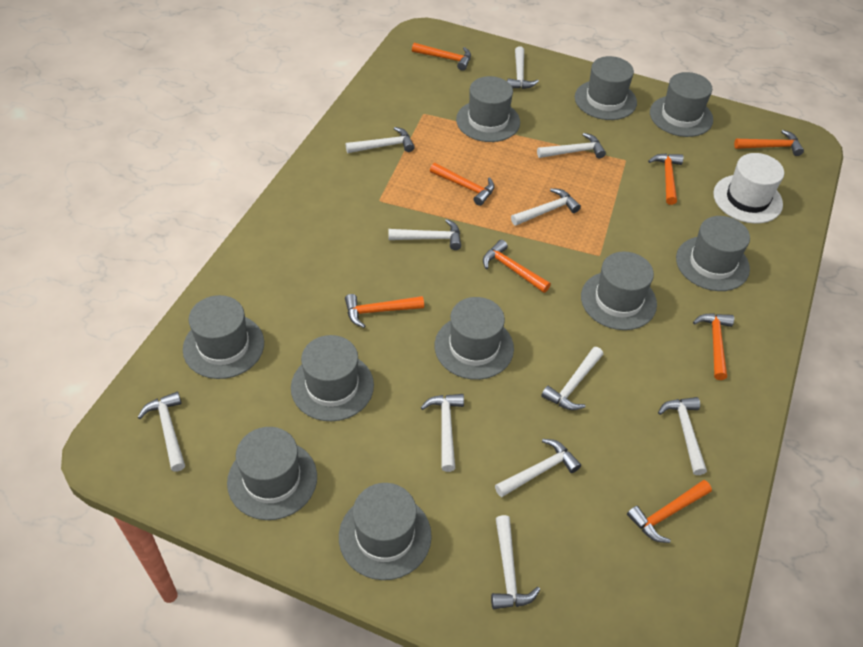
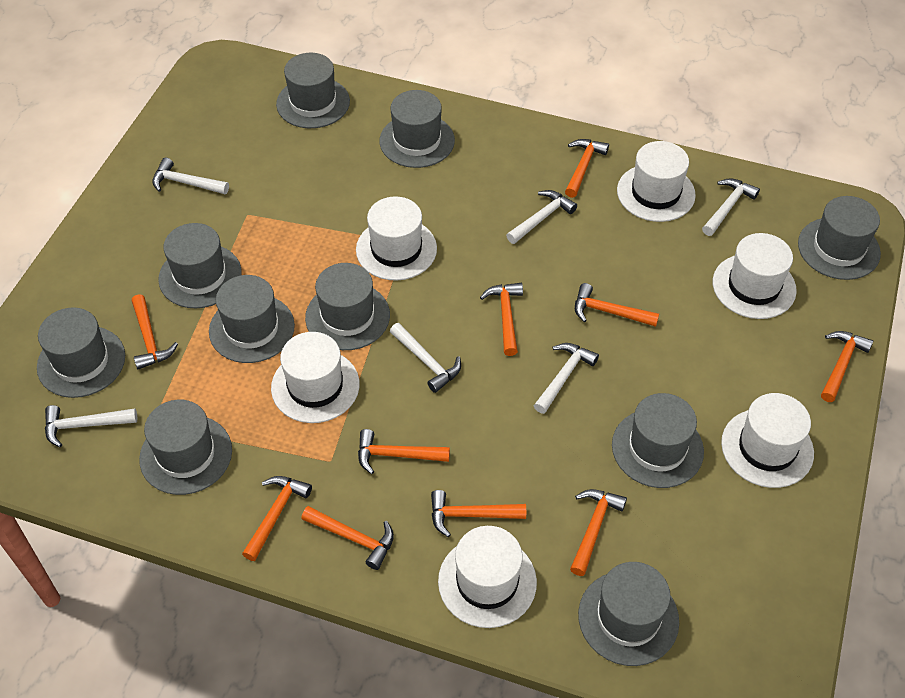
orange hammer: 8 -> 10
white hammer: 11 -> 6
white hat: 1 -> 6

